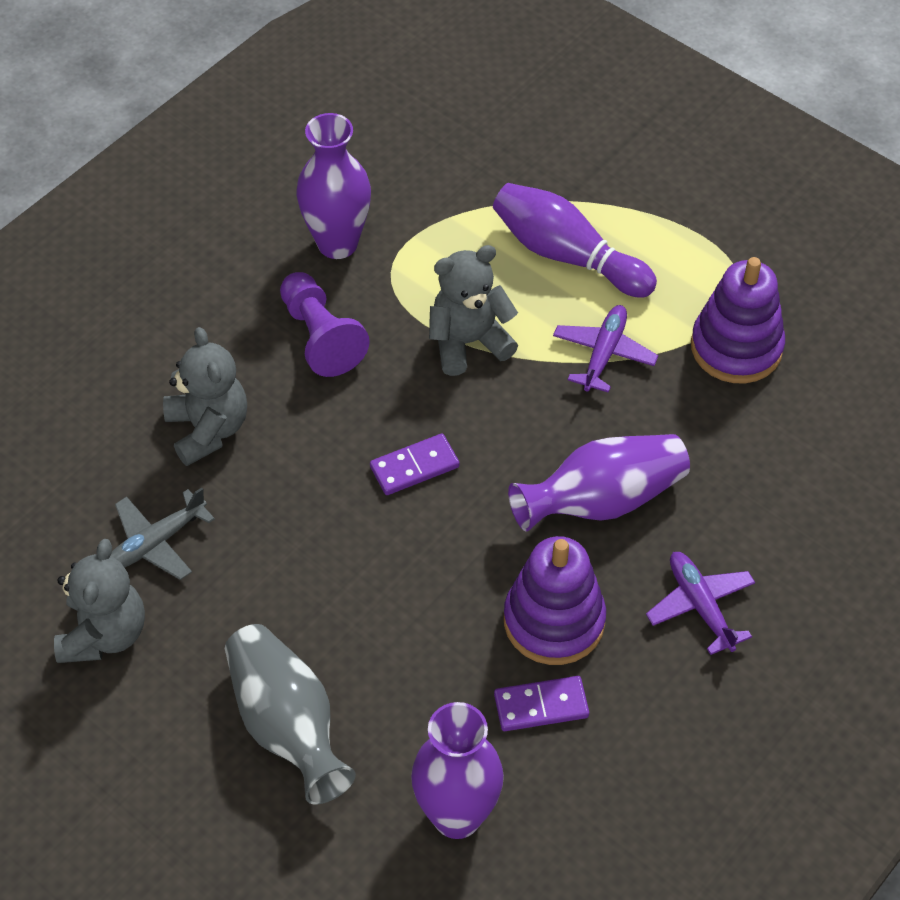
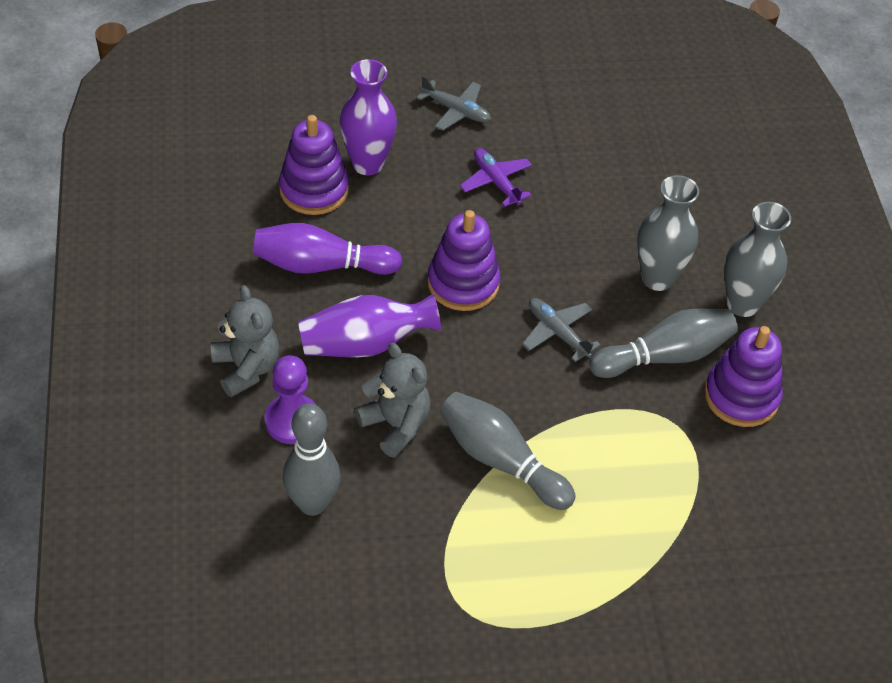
grey bowling pin: 0 -> 3
grey plane: 1 -> 2
grey teddy bear: 3 -> 2
grey vase: 1 -> 2
purple domino: 2 -> 0
purple plane: 2 -> 1
purple stacking toy: 2 -> 3
purple vase: 3 -> 2

